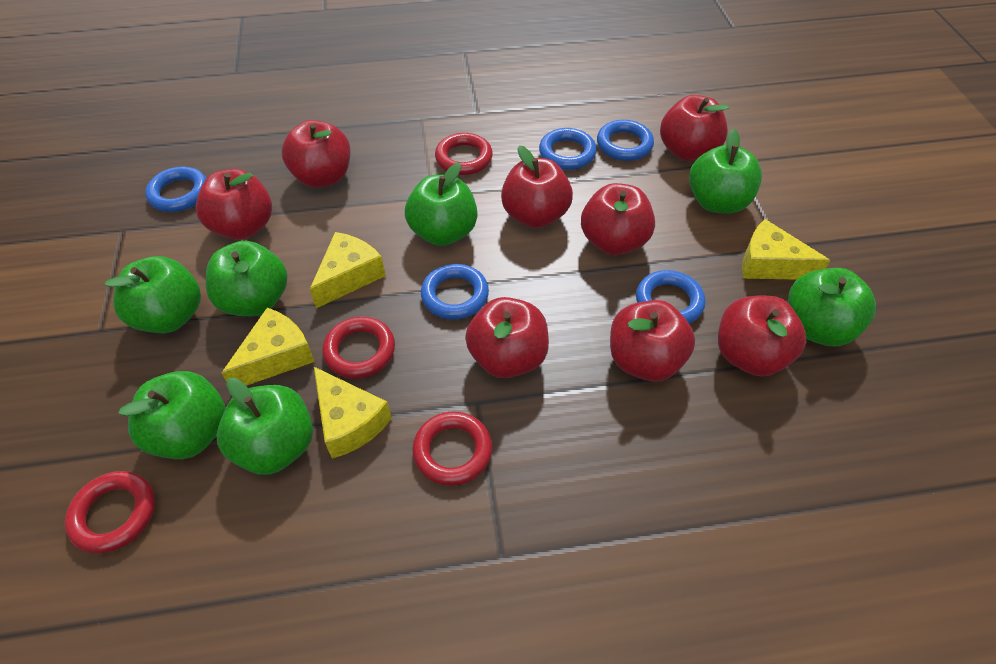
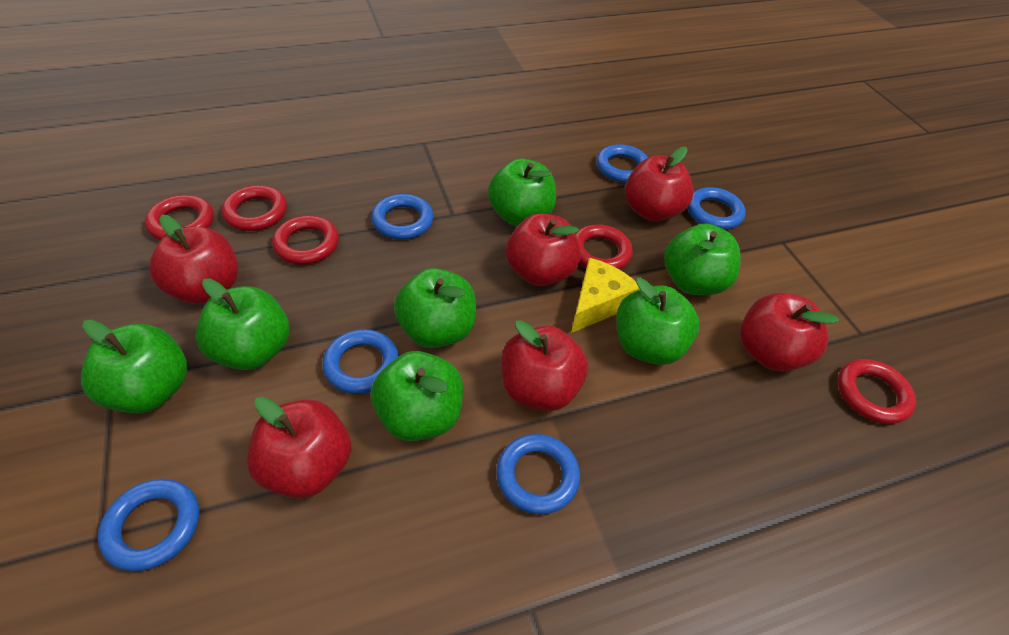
blue ring: 5 -> 6
red apple: 8 -> 6
red ring: 4 -> 5
yellow cheese: 4 -> 1

